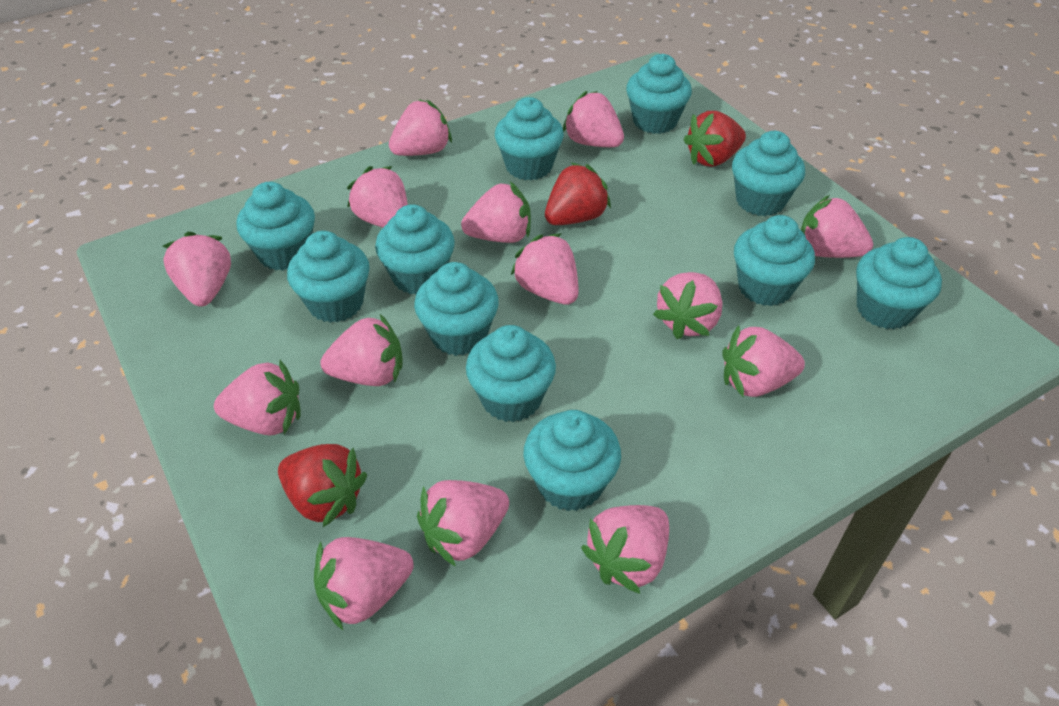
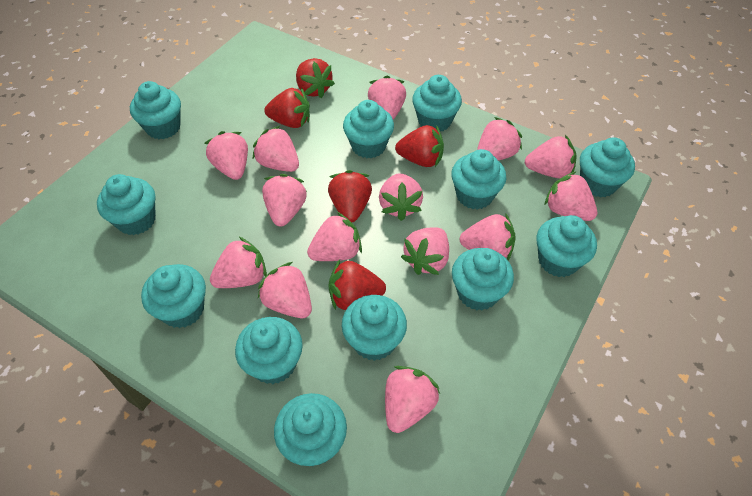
red strawberry: 3 -> 5
turquoise cupcake: 11 -> 12

